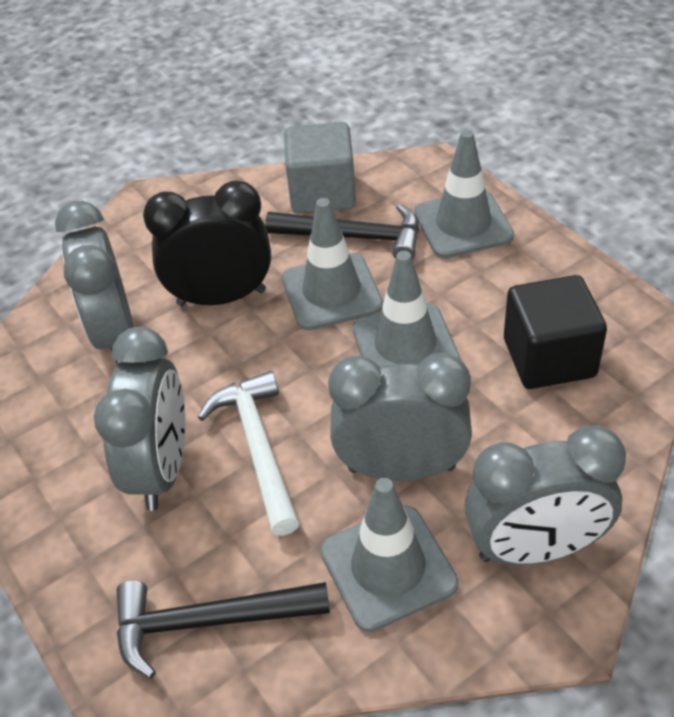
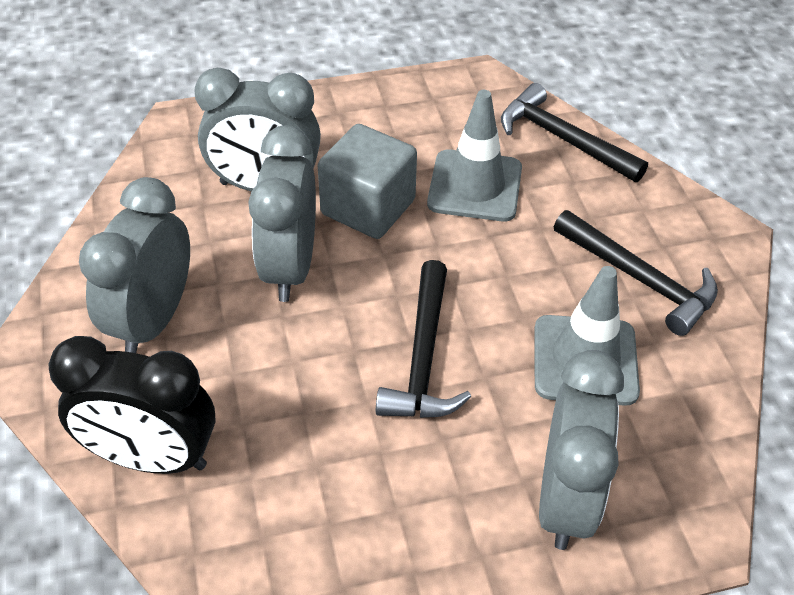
black cube: 1 -> 0
black hammer: 2 -> 3
grey traffic cone: 4 -> 2
white hammer: 1 -> 0

